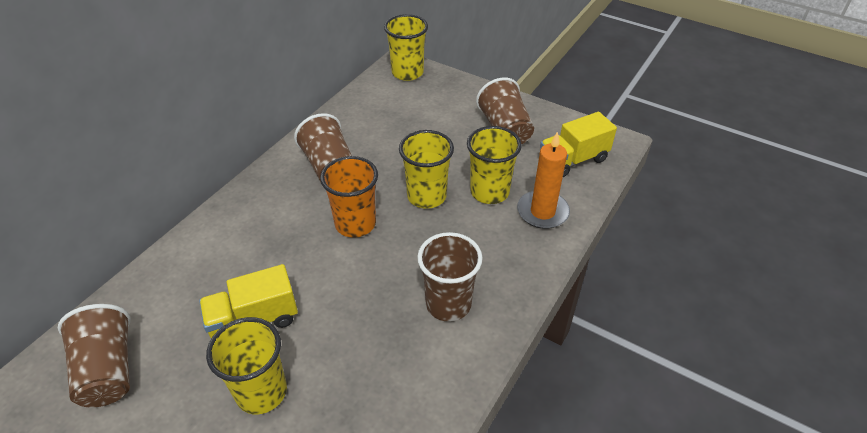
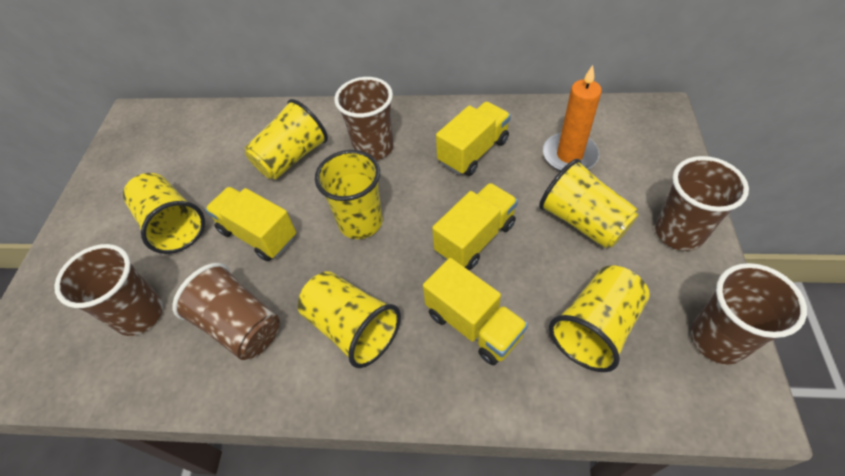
brown cup: 4 -> 5
orange cup: 1 -> 0
yellow cup: 4 -> 6
yellow truck: 2 -> 4

